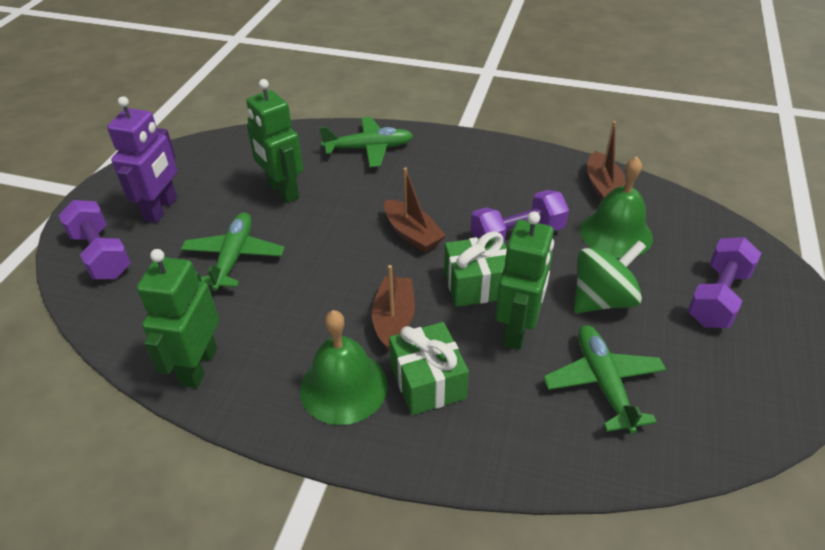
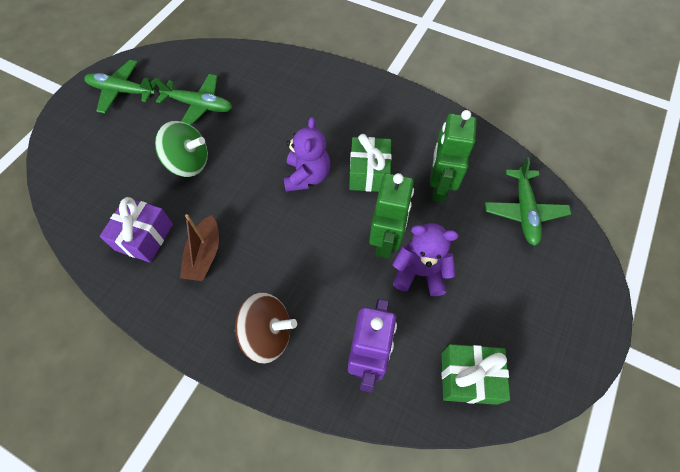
brown boat: 3 -> 1
brown spinning top: 0 -> 1
green bell: 2 -> 0
green robot: 3 -> 2
purple dumbbell: 3 -> 0
purple gift: 0 -> 1
purple teddy bear: 0 -> 2

